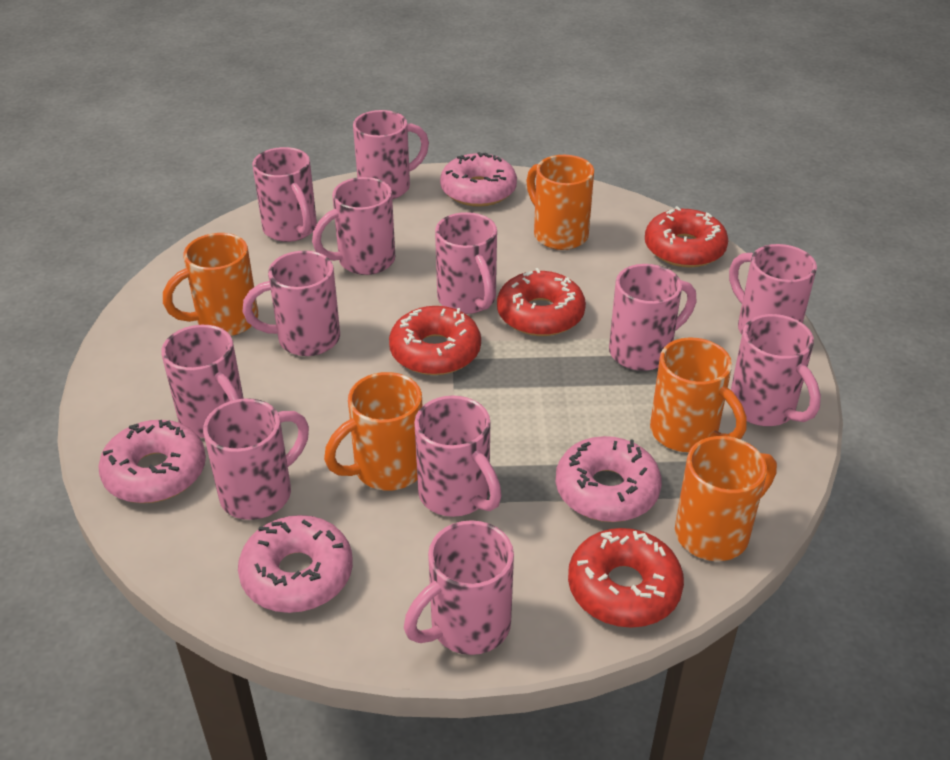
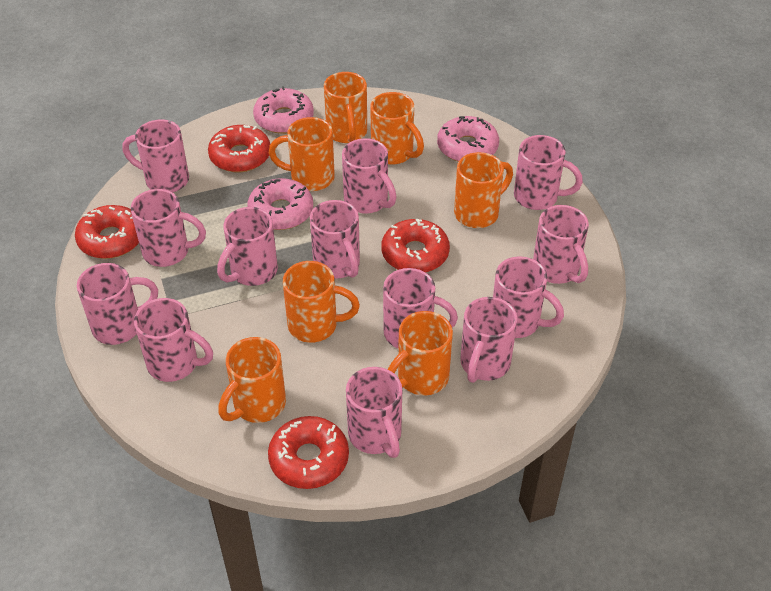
orange mug: 5 -> 7
pink donut: 4 -> 3
pink mug: 12 -> 13

